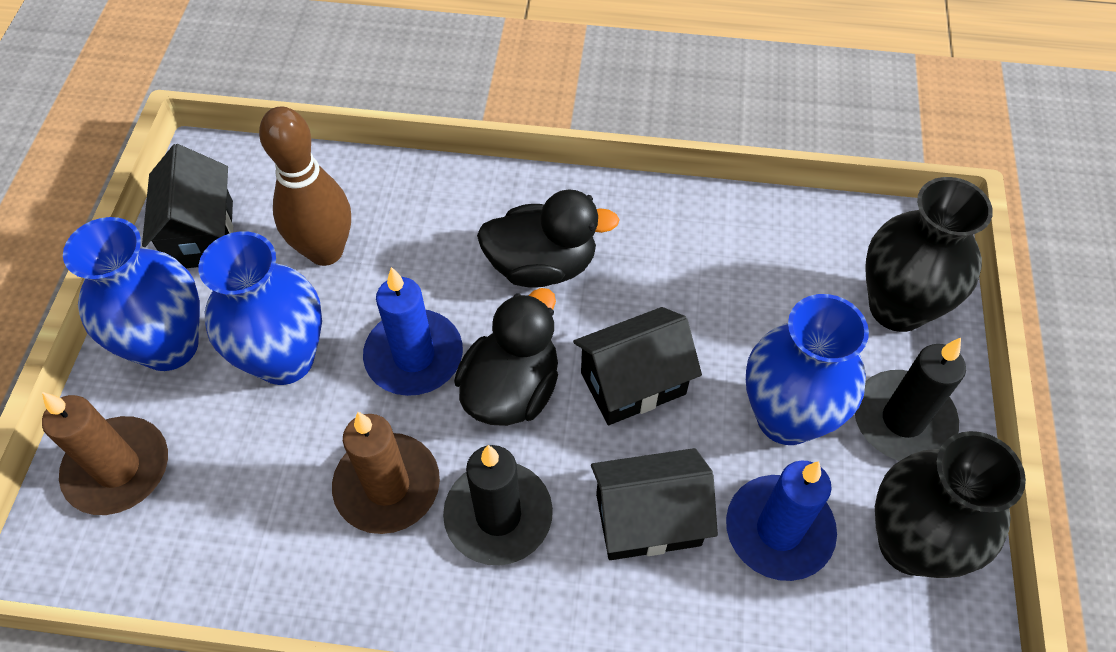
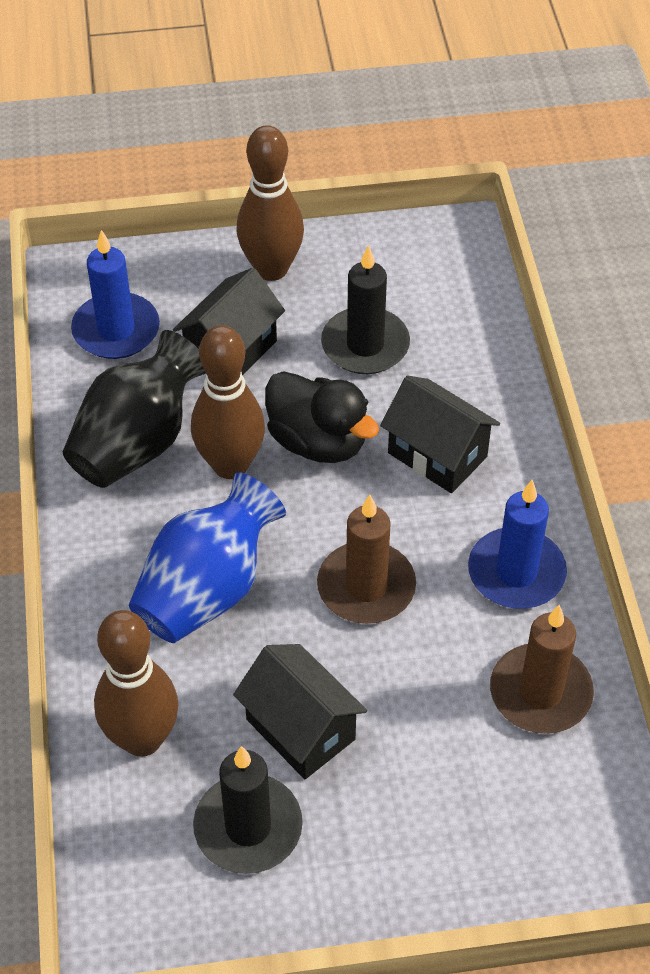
black duck: 2 -> 1
black vase: 2 -> 1
blue vase: 3 -> 1
brown bowling pin: 1 -> 3

